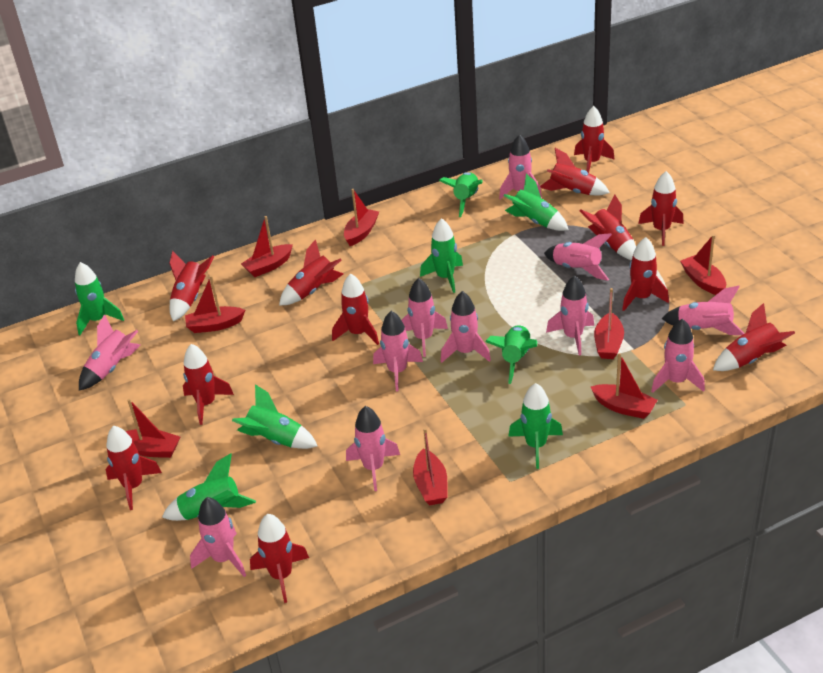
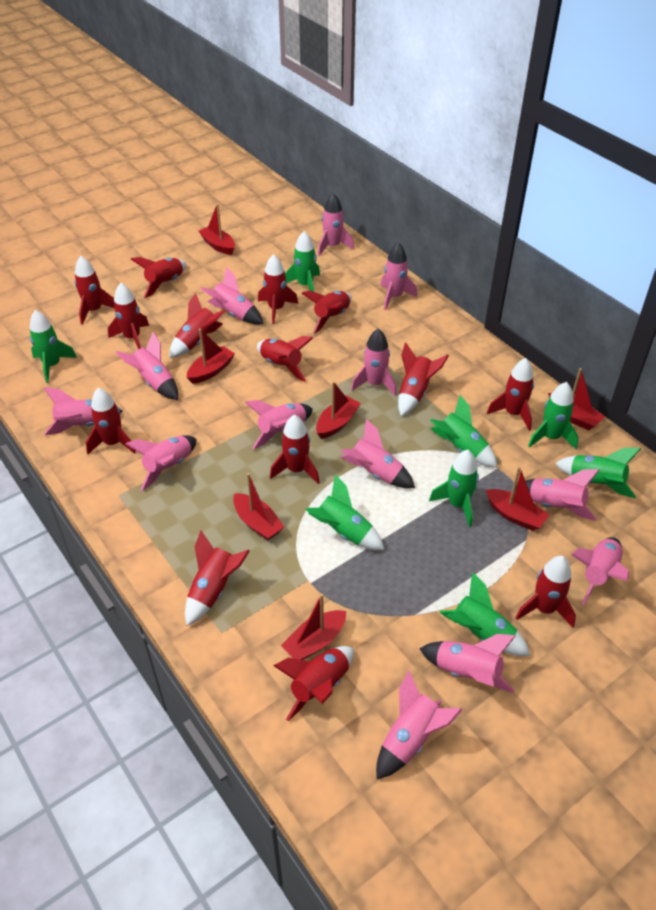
pink rocket: 11 -> 13
red boat: 8 -> 7
red rocket: 12 -> 14

